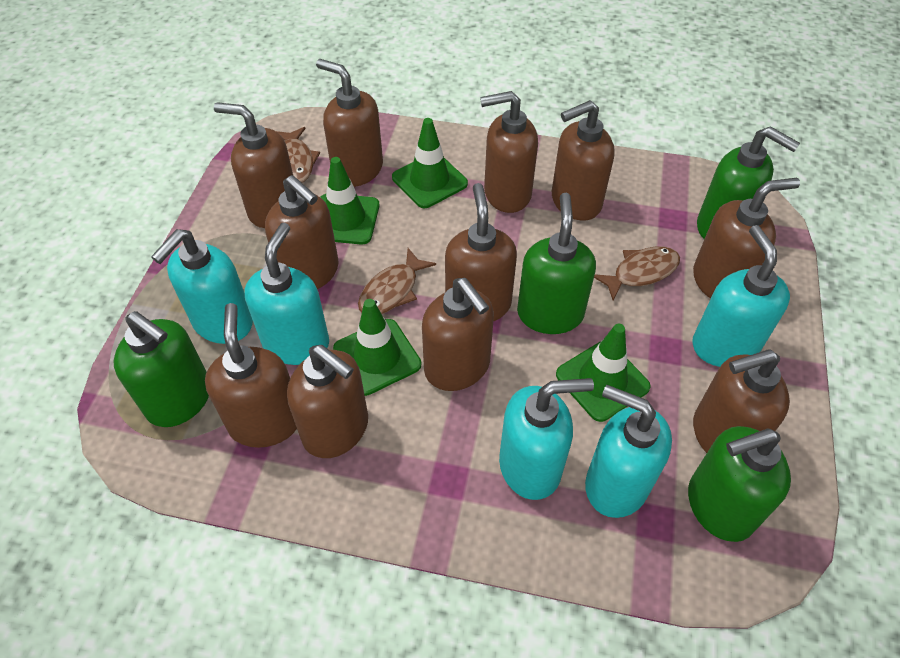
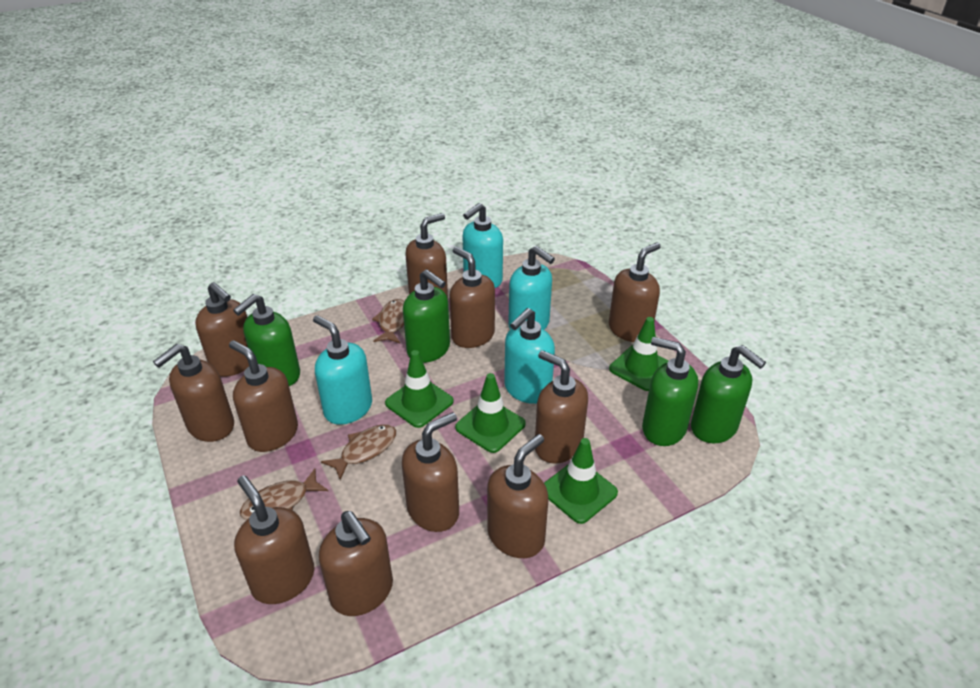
turquoise soap dispenser: 5 -> 4

